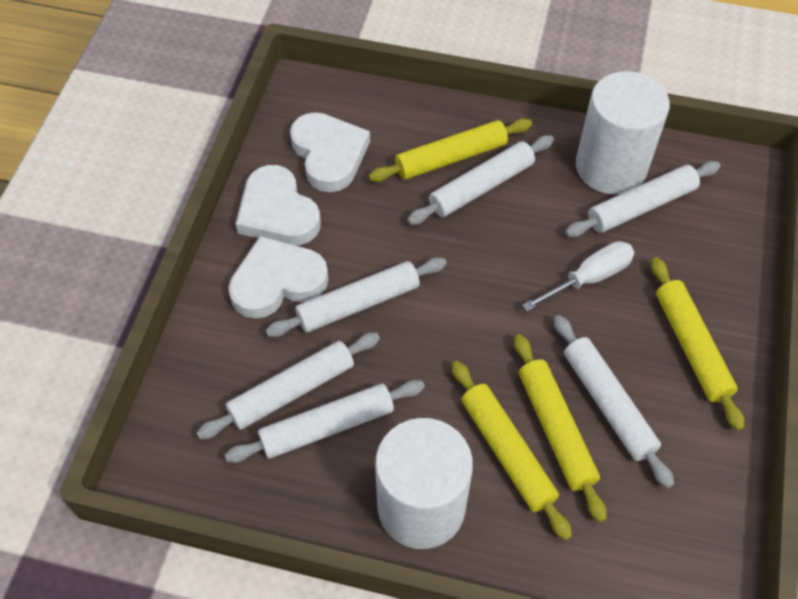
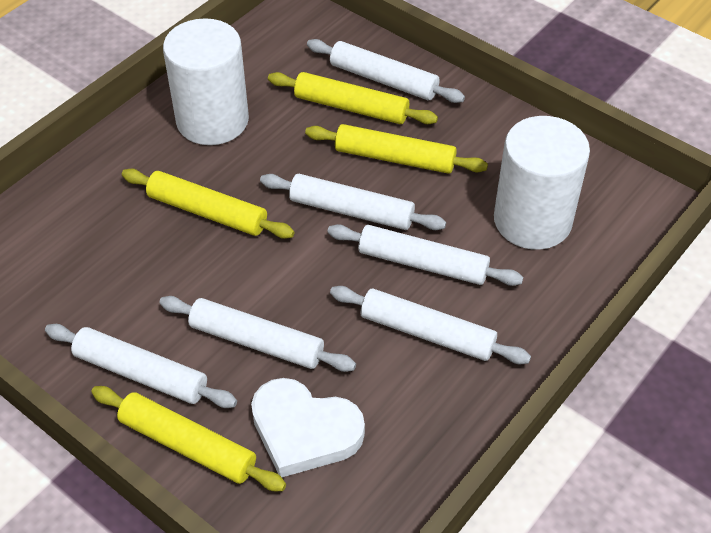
white heart: 3 -> 1
white screwdriver: 1 -> 0

